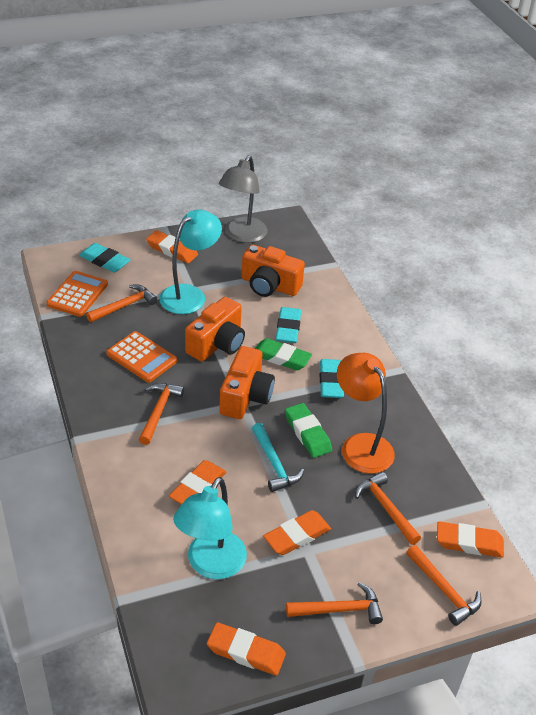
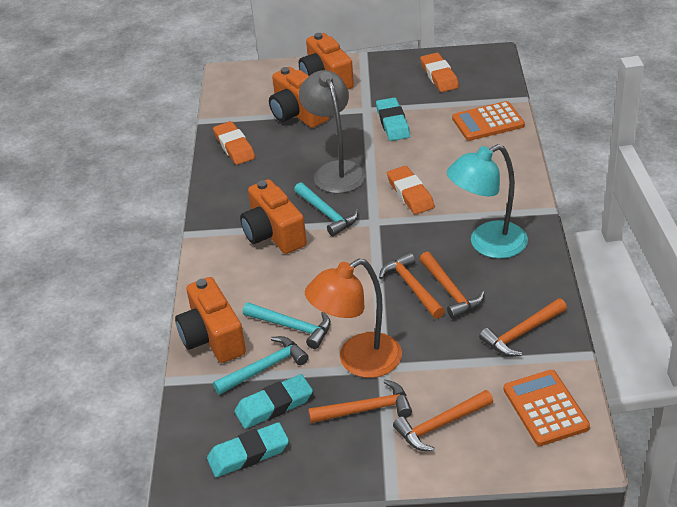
green eraser: 2 -> 0
orange camera: 3 -> 4
orange eraser: 5 -> 3
turquoise hammer: 1 -> 3
turquoise lamp: 2 -> 1

